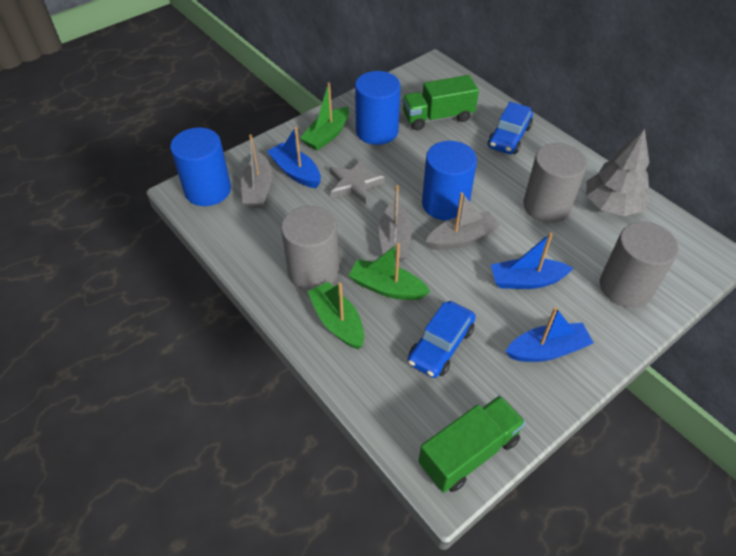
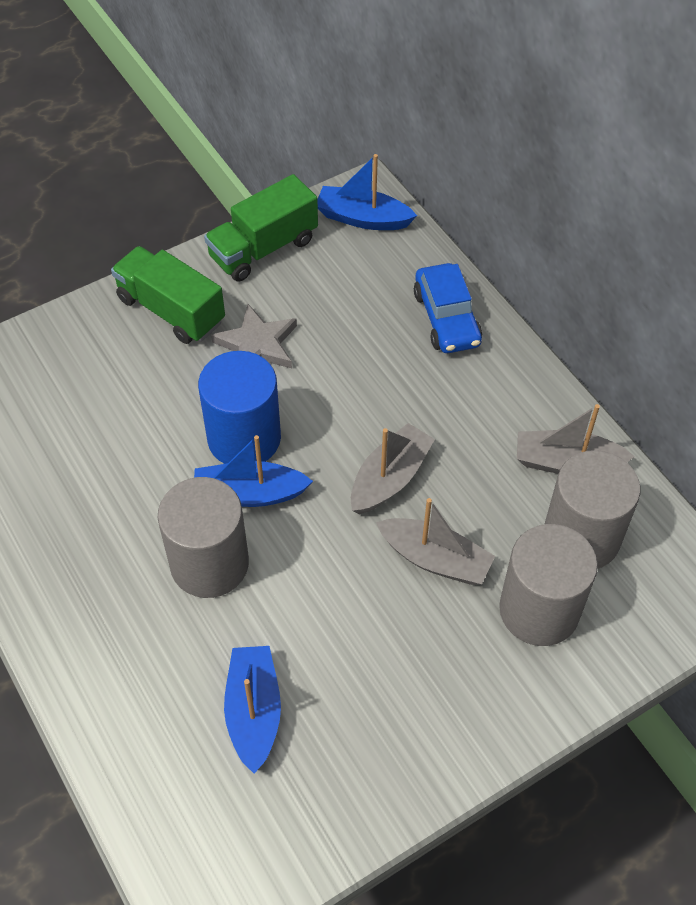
blue car: 2 -> 1
blue cylinder: 3 -> 1
green boat: 3 -> 0
grey tree: 1 -> 0

